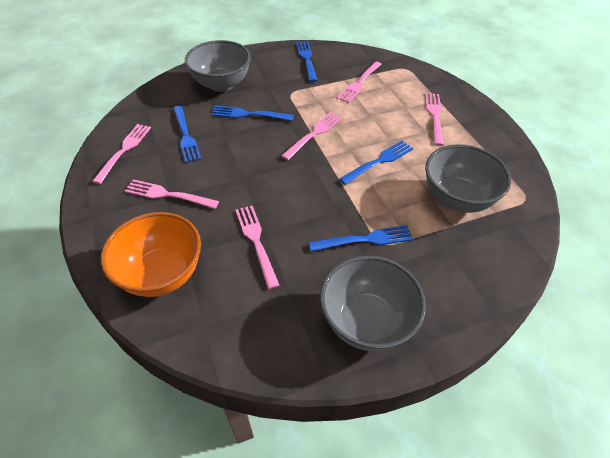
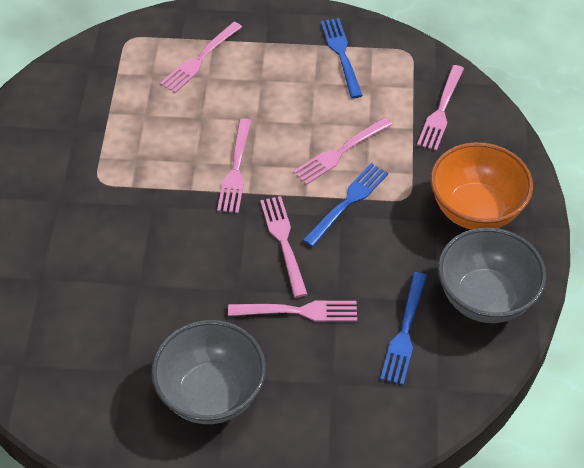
blue fork: 5 -> 3
grey bowl: 3 -> 2

